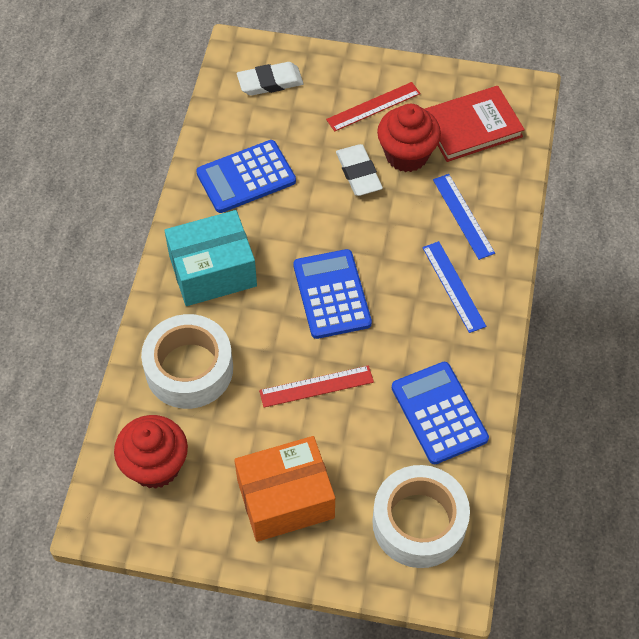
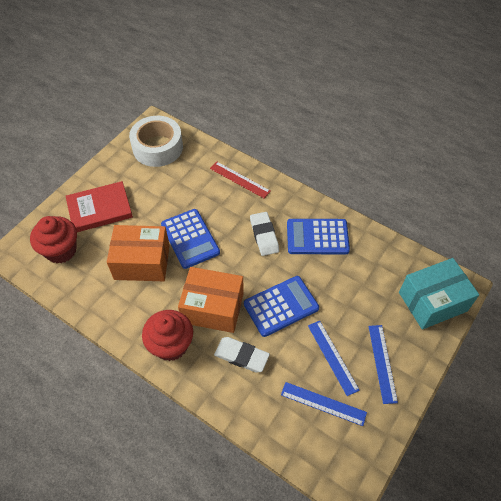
blue ruler: 2 -> 3
orange box: 1 -> 2
red ruler: 2 -> 1
white tape: 2 -> 1

